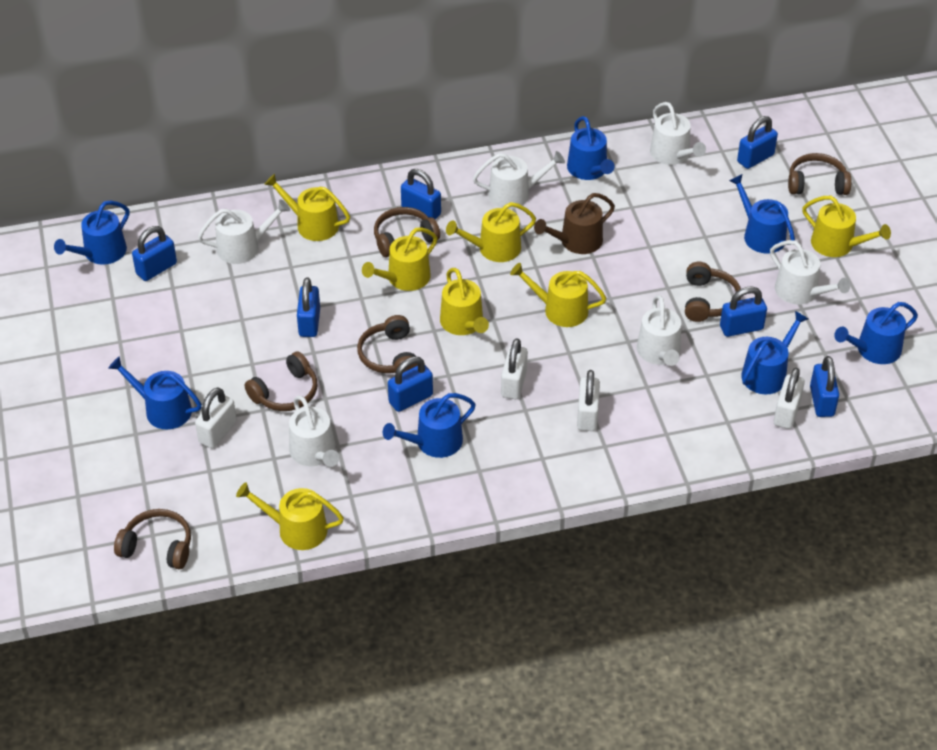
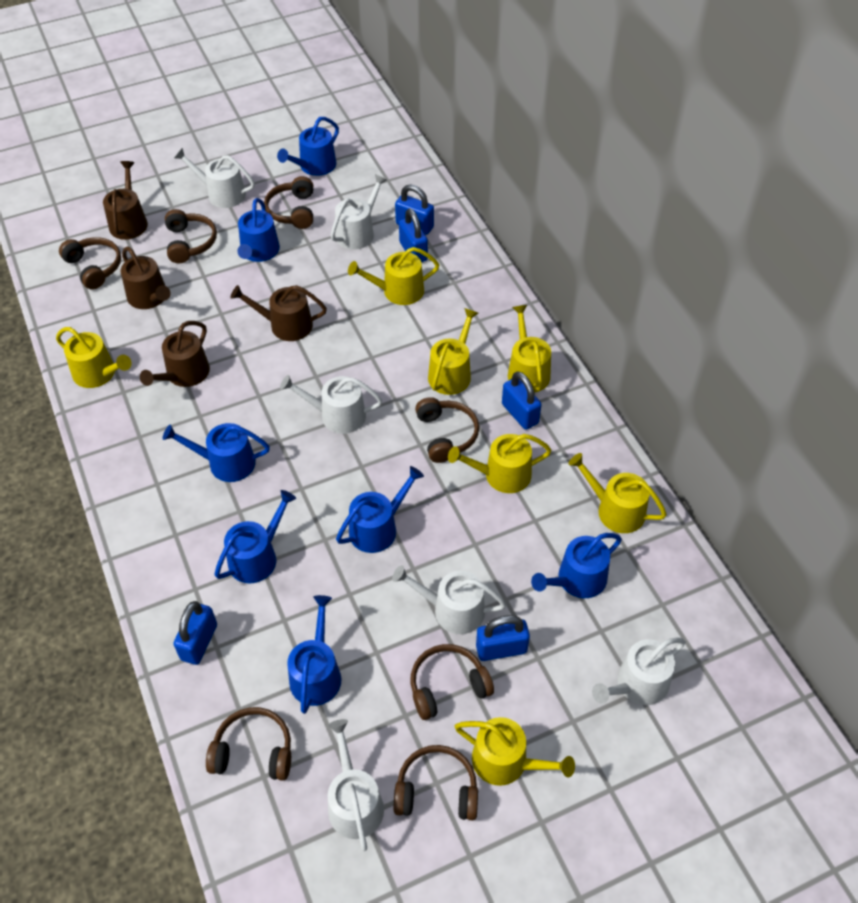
blue padlock: 7 -> 5
brown headphones: 6 -> 7
brown watering can: 1 -> 4
white padlock: 4 -> 0

